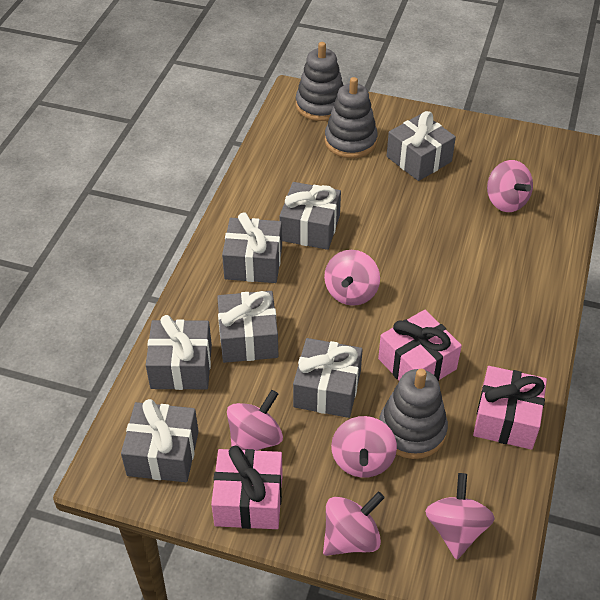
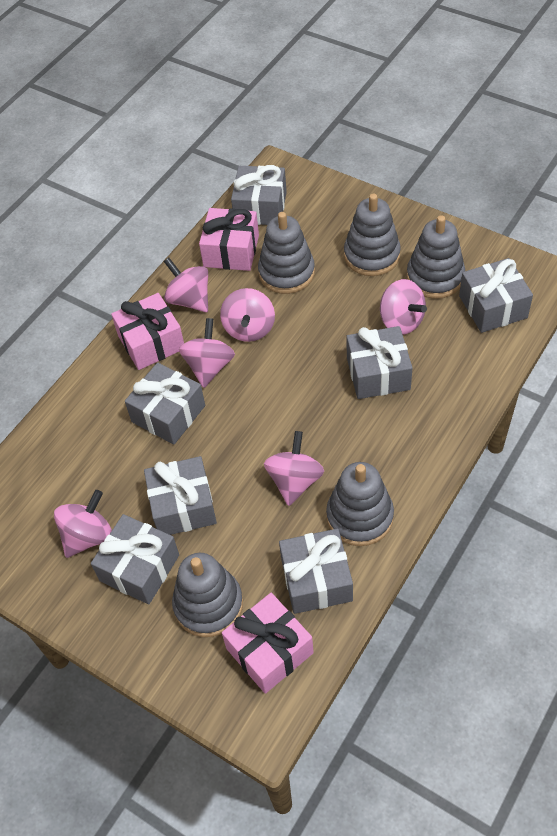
grey stacking toy: 3 -> 5

